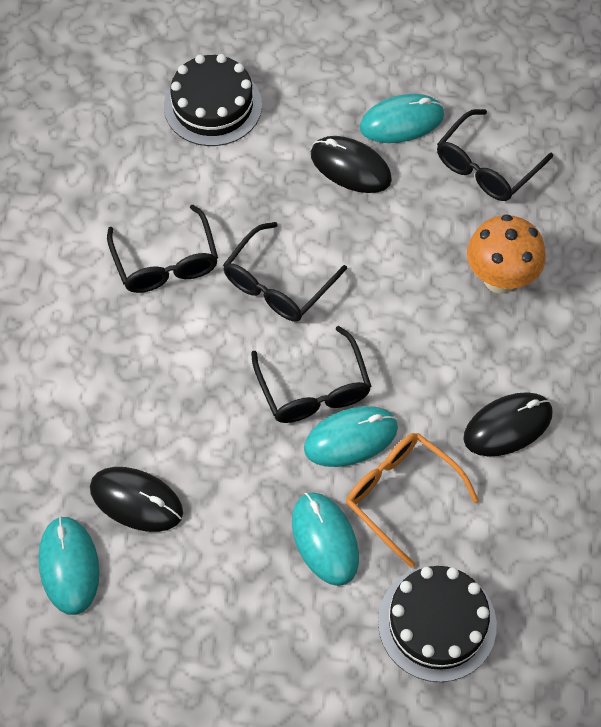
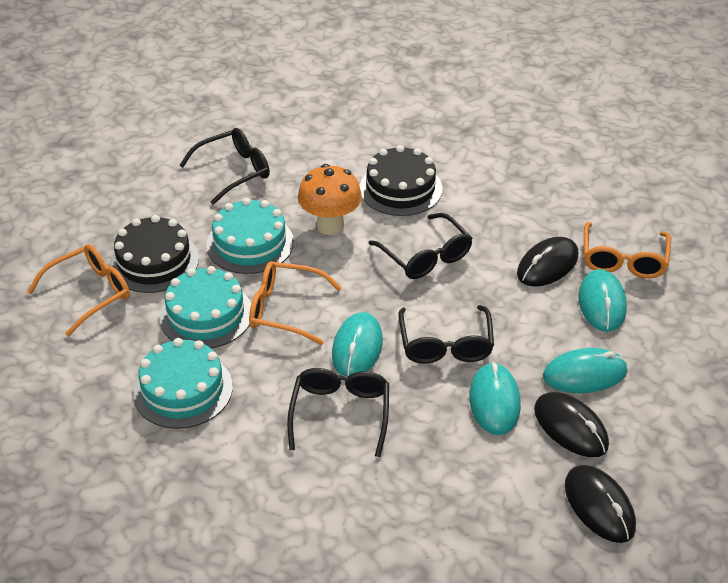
orange glasses: 1 -> 3
turquoise cake: 0 -> 3

